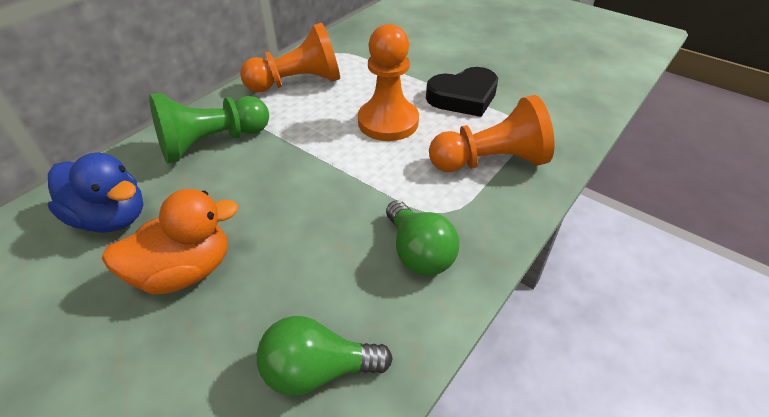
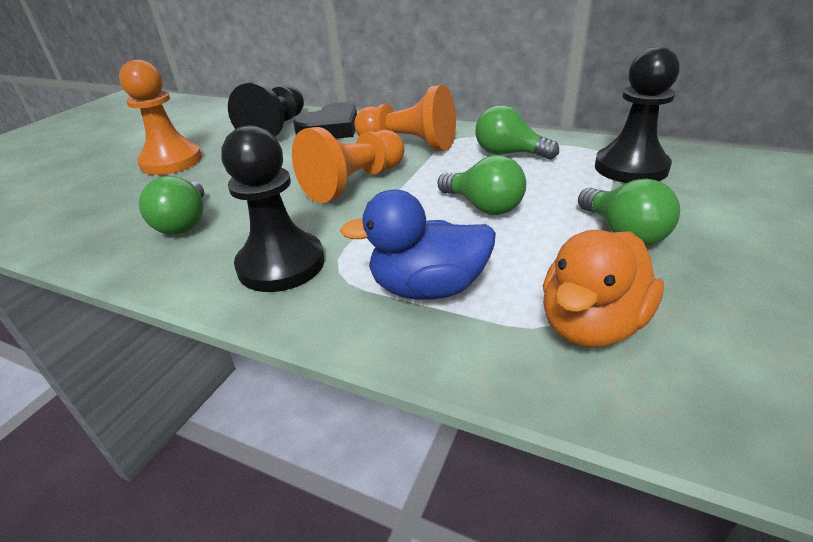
black pawn: 0 -> 3
green light bulb: 2 -> 4
green pawn: 1 -> 0

